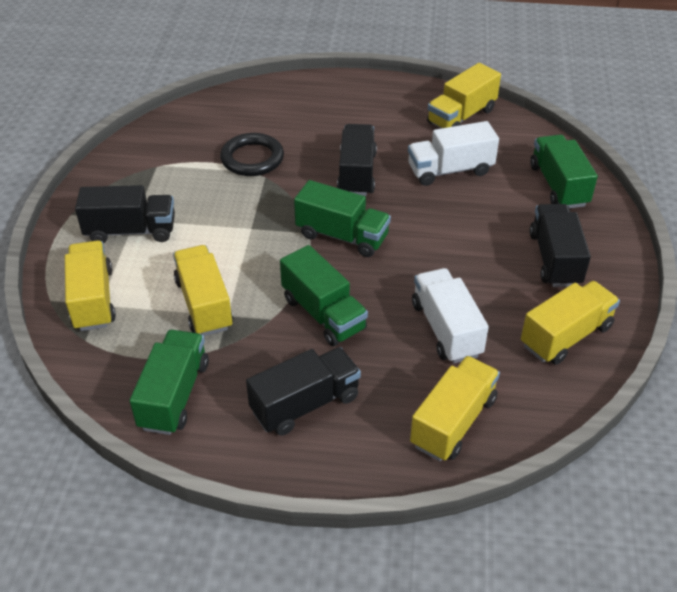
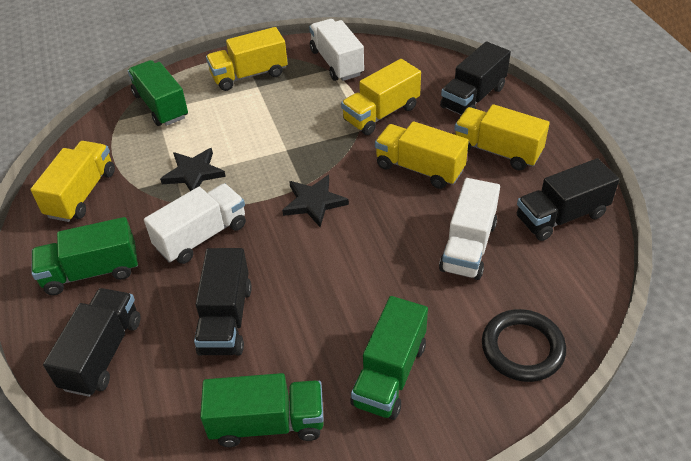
black star: 0 -> 2
white truck: 2 -> 3

